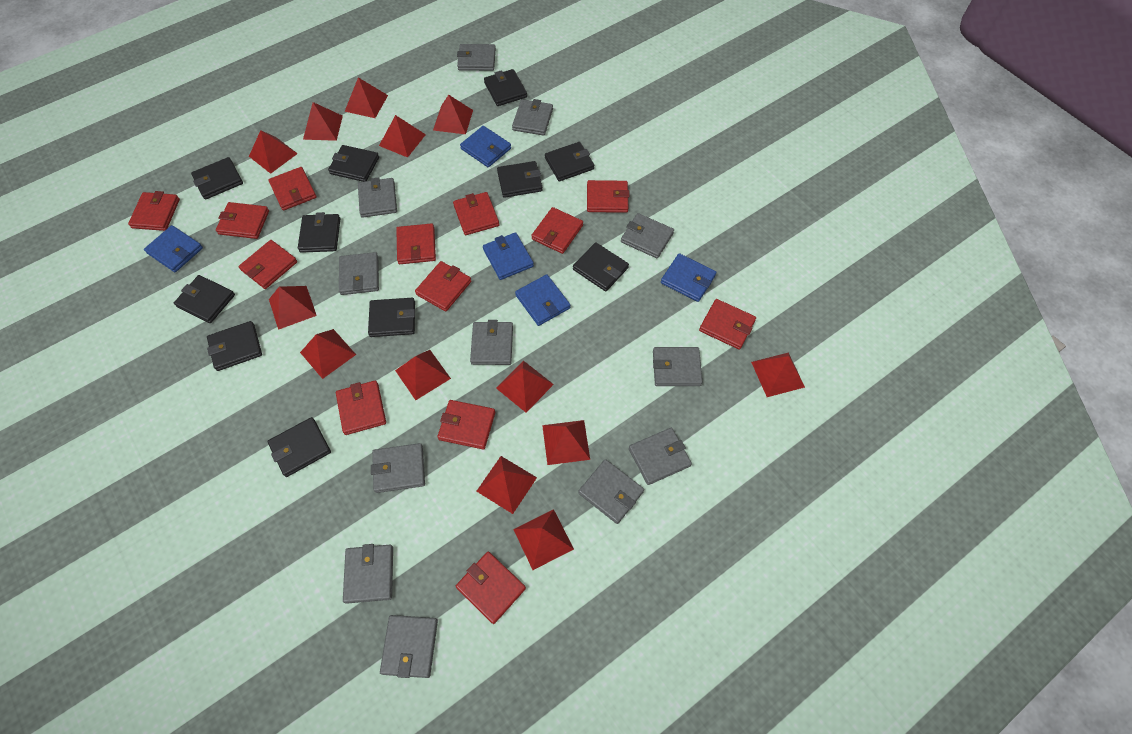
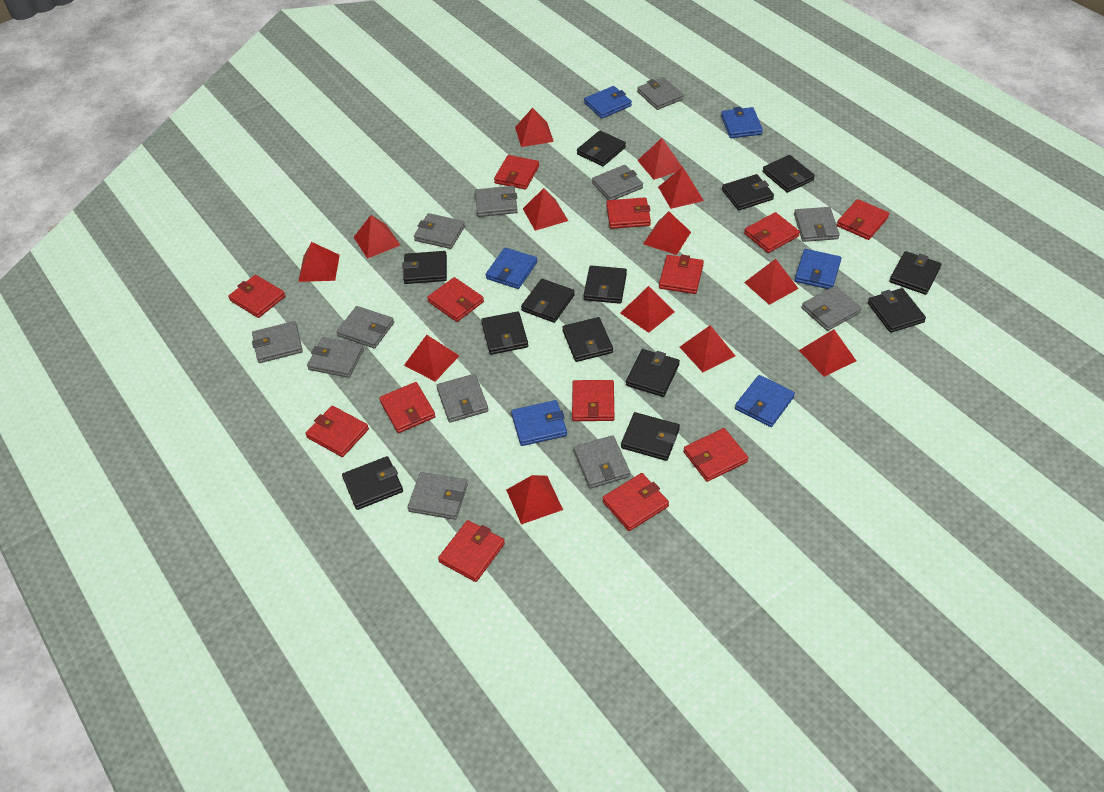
black wallet: 11 -> 13
blue wallet: 5 -> 6

